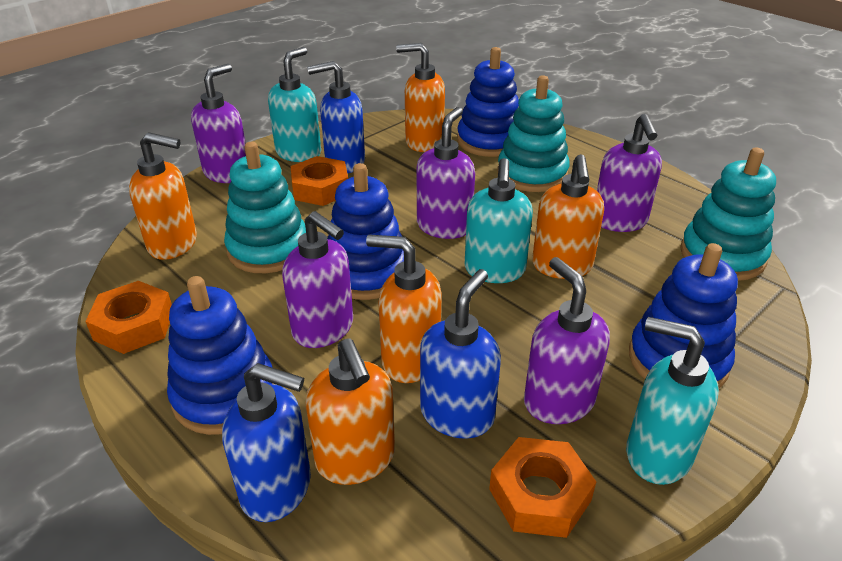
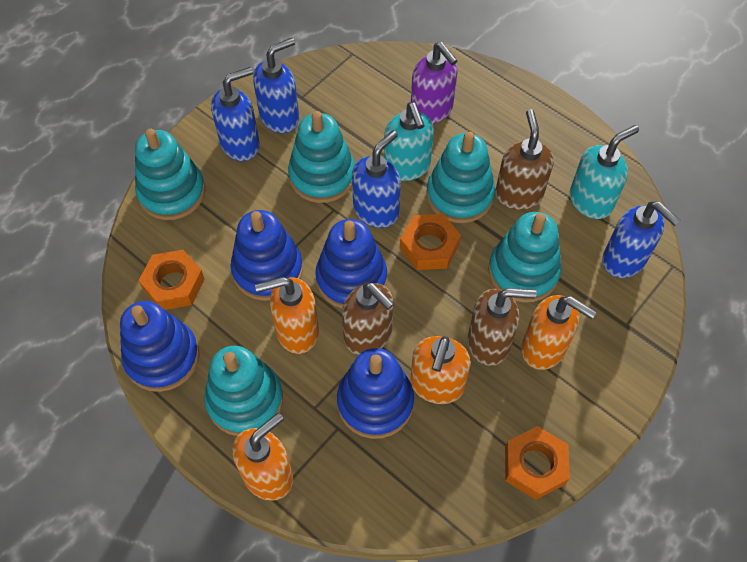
blue soap dispenser: 3 -> 4
brown soap dispenser: 0 -> 3
orange soap dispenser: 5 -> 4
purple soap dispenser: 5 -> 1
turquoise soap dispenser: 3 -> 2
turquoise stacking toy: 3 -> 5

